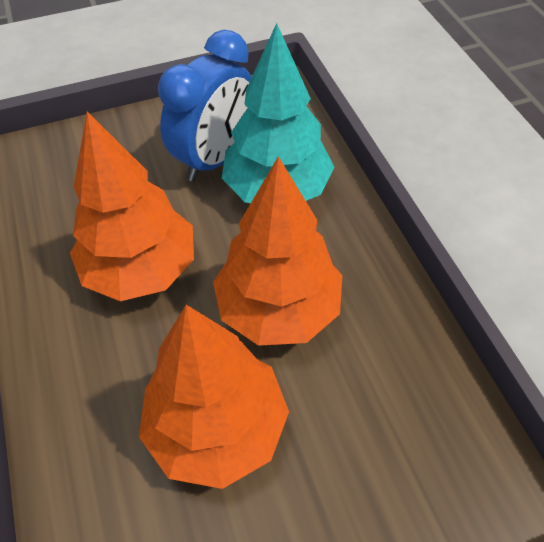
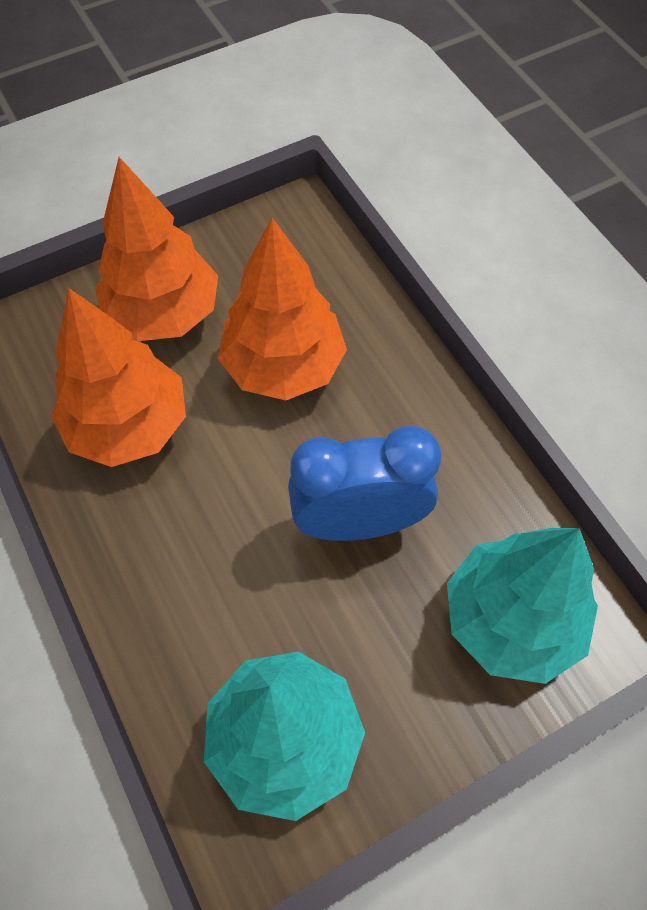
turquoise tree: 1 -> 2

